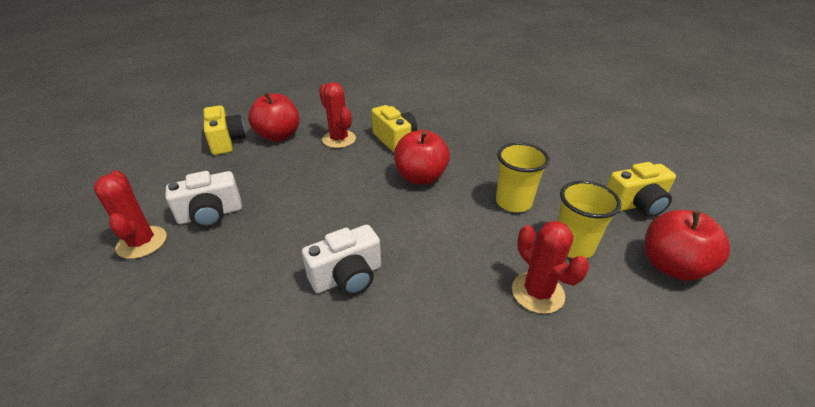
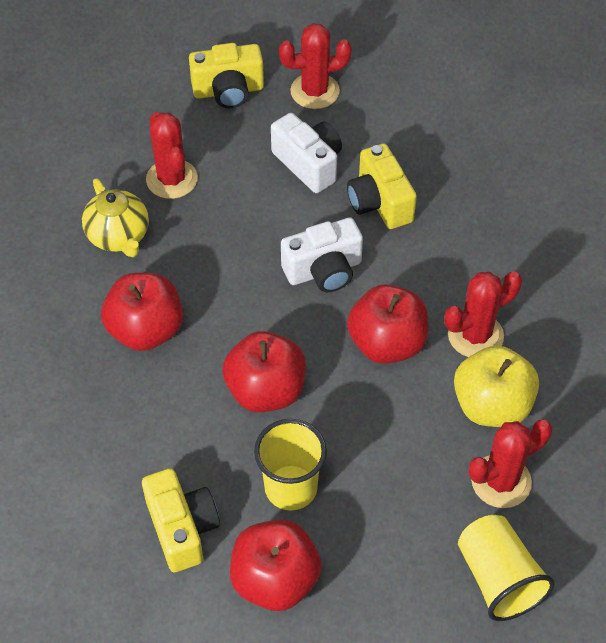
red apple: 3 -> 4
red cactus: 3 -> 4
yellow apple: 0 -> 1
yellow teapot: 0 -> 1

